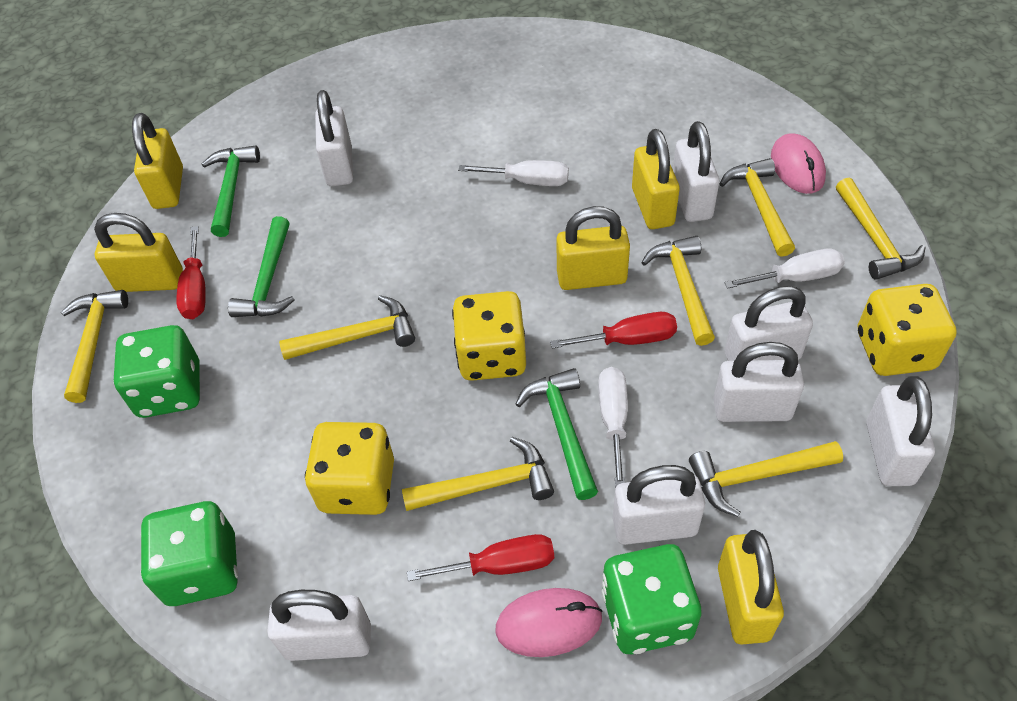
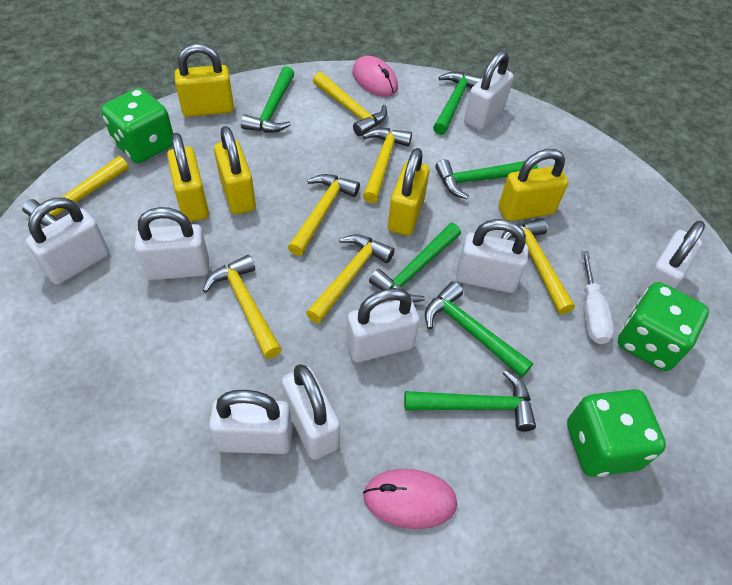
green hammer: 3 -> 6
red screwdriver: 3 -> 0
white padlock: 7 -> 8
white screwdriver: 3 -> 1
yellow dice: 3 -> 0

